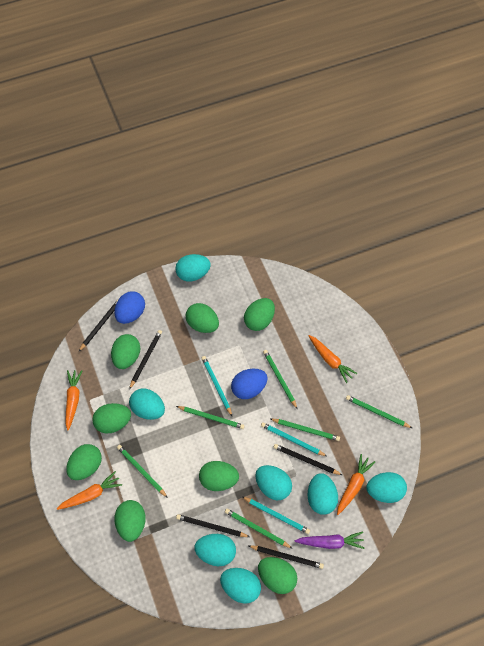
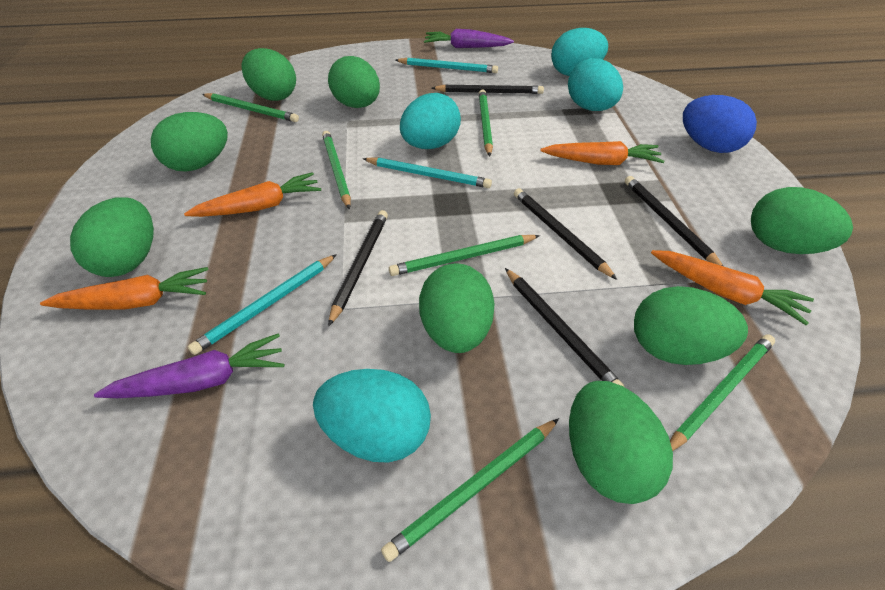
blue egg: 2 -> 1
purple carrot: 1 -> 2
turquoise egg: 7 -> 4

